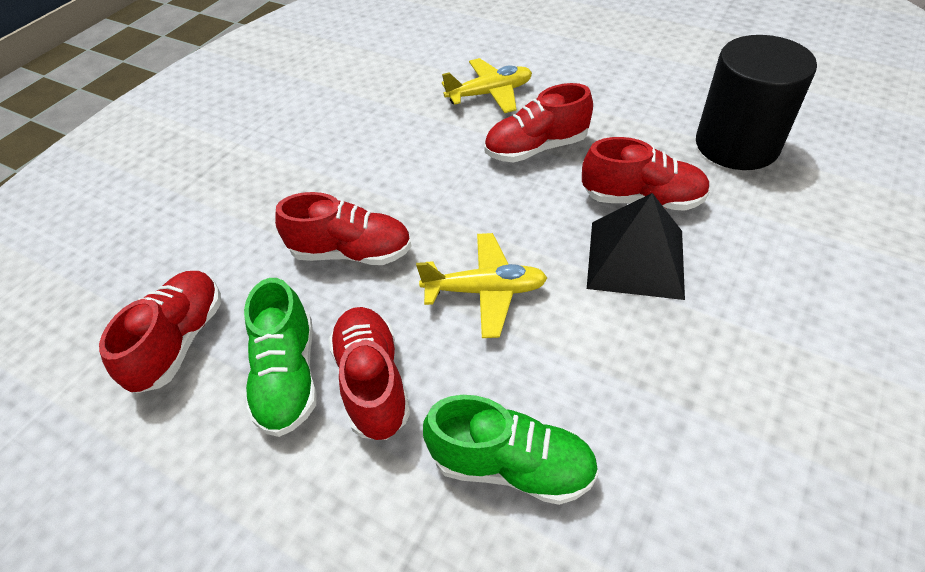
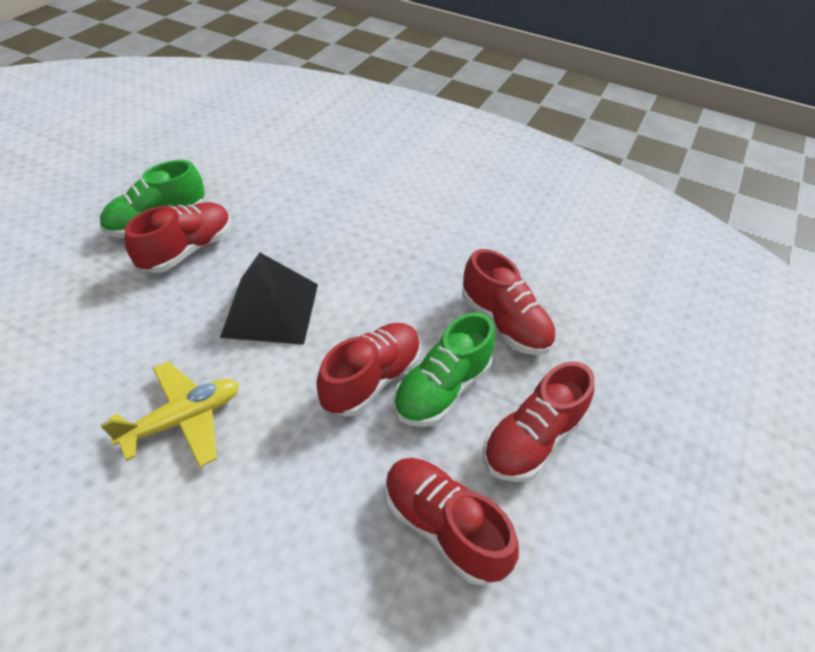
black cylinder: 1 -> 0
yellow plane: 2 -> 1

